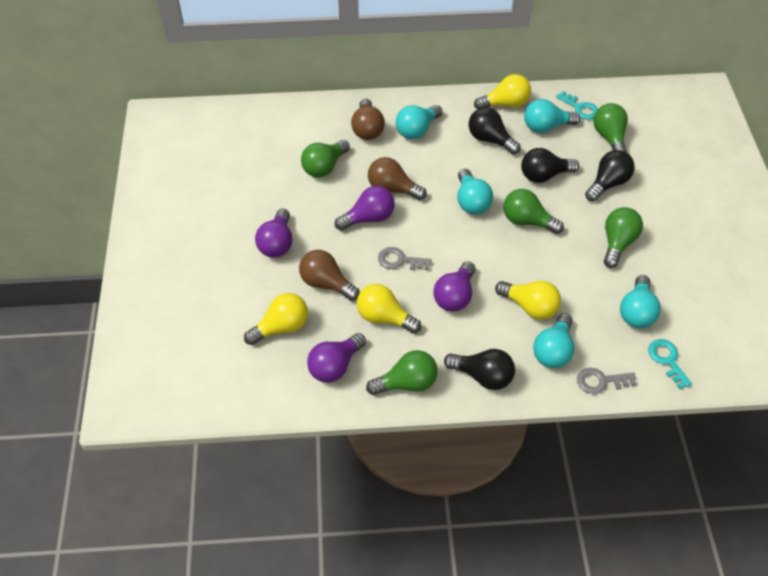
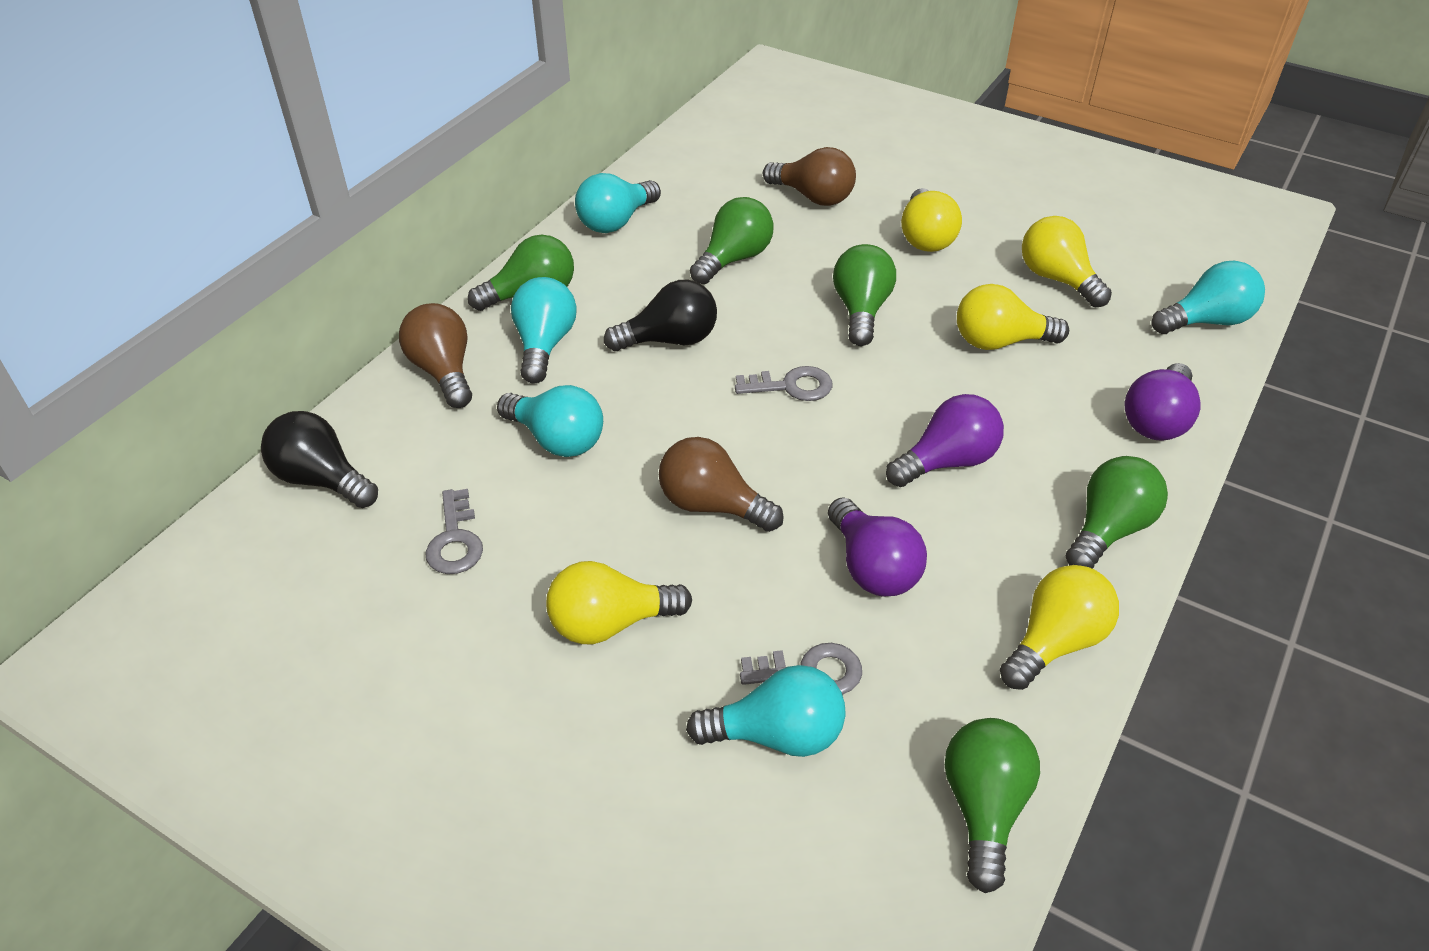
black light bulb: 4 -> 2
grey key: 2 -> 3
purple light bulb: 4 -> 3
turquoise key: 2 -> 0
yellow light bulb: 4 -> 5

